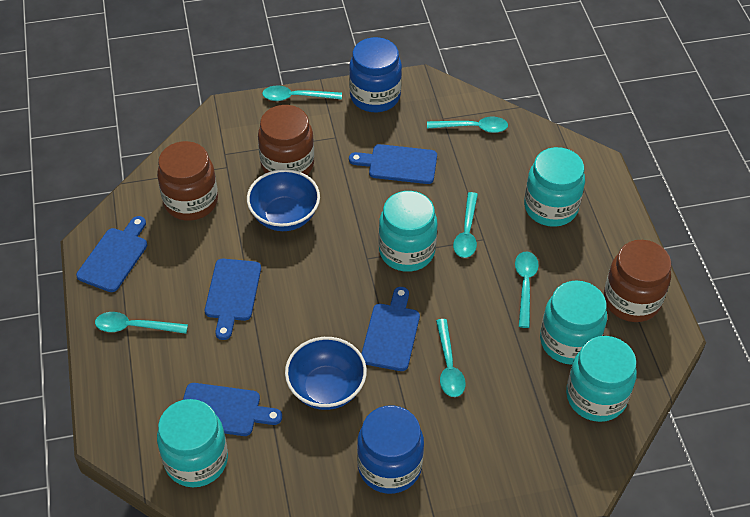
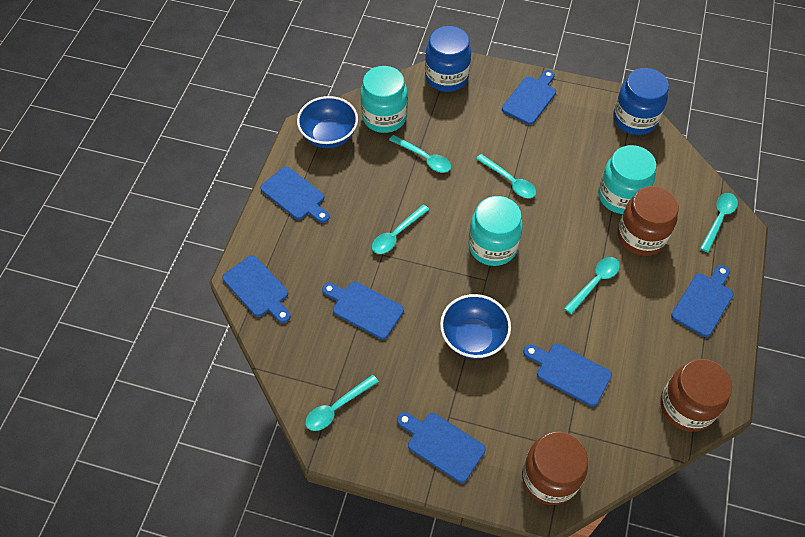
blue cutting board: 5 -> 7
turquoise jar: 5 -> 3

